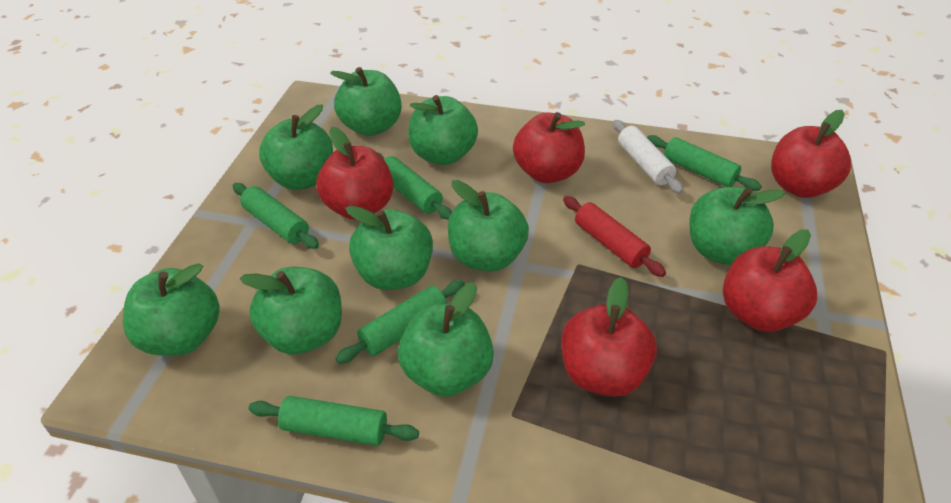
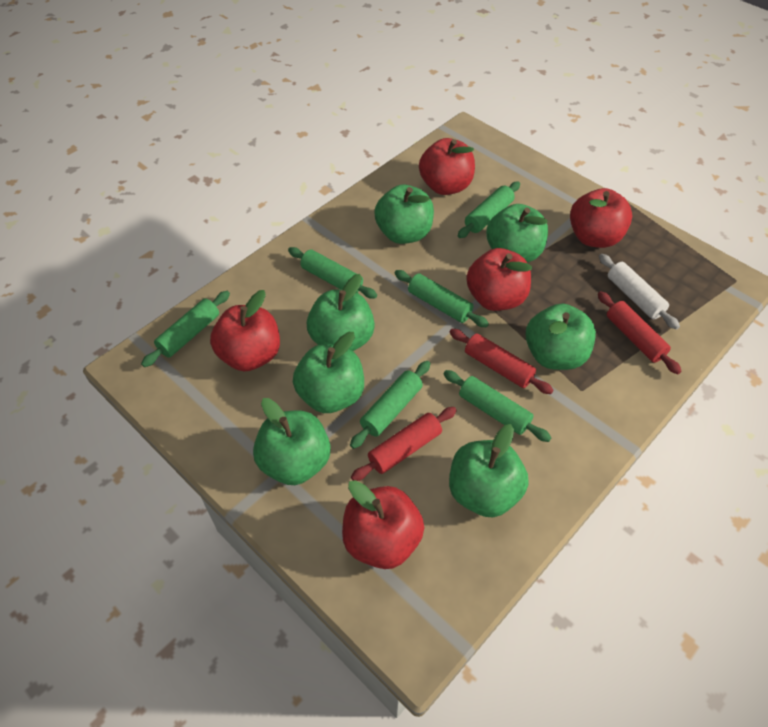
green apple: 9 -> 7
green rolling pin: 5 -> 6
red rolling pin: 1 -> 3

